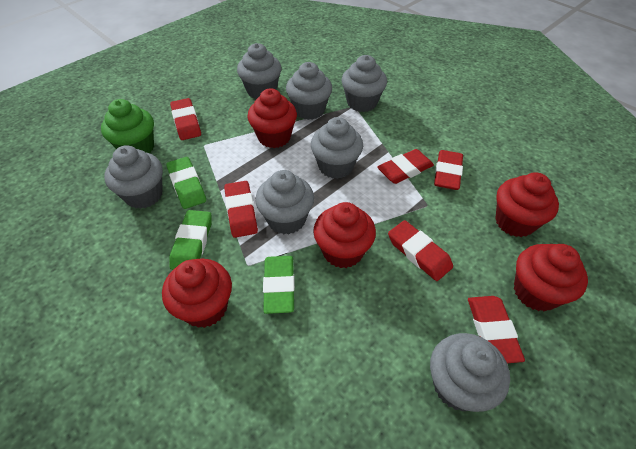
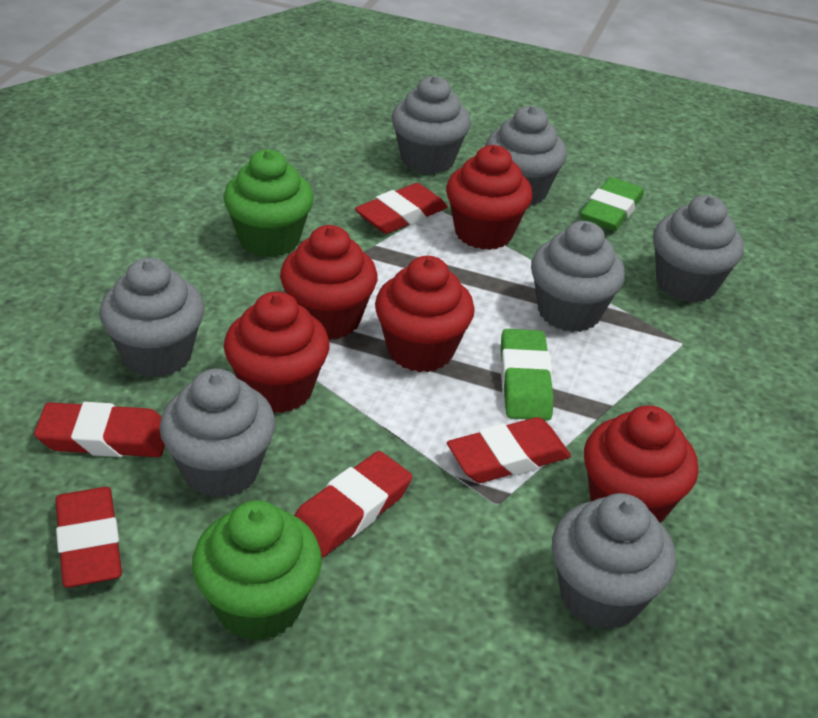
green cupcake: 1 -> 2
green eraser: 3 -> 2
red eraser: 6 -> 5

